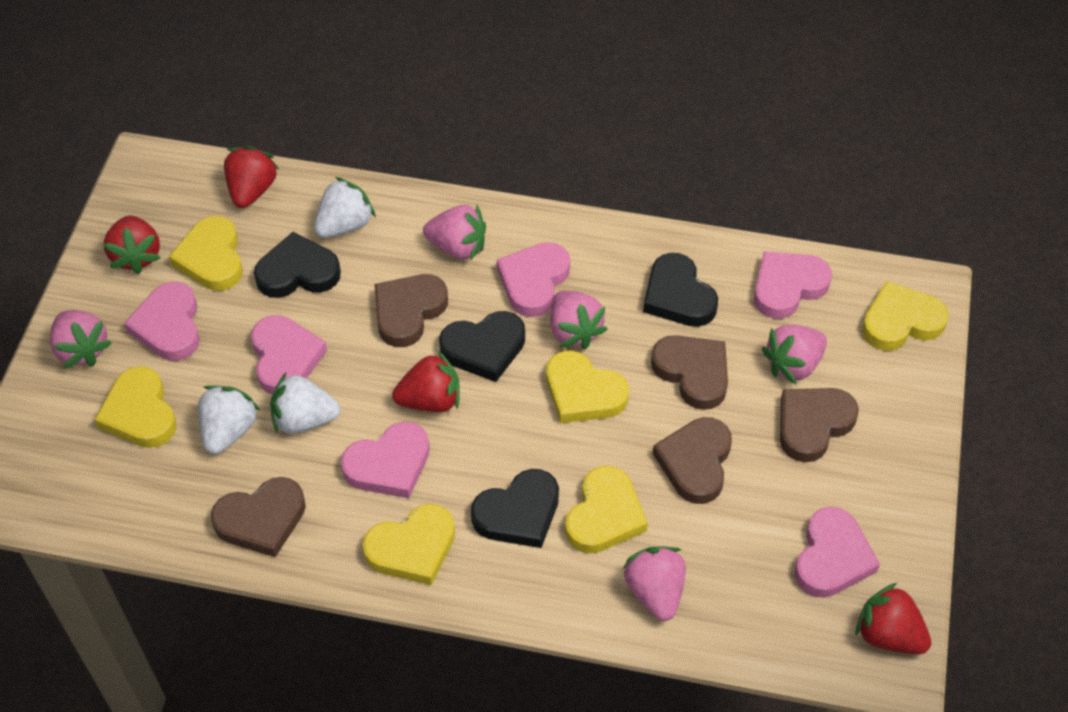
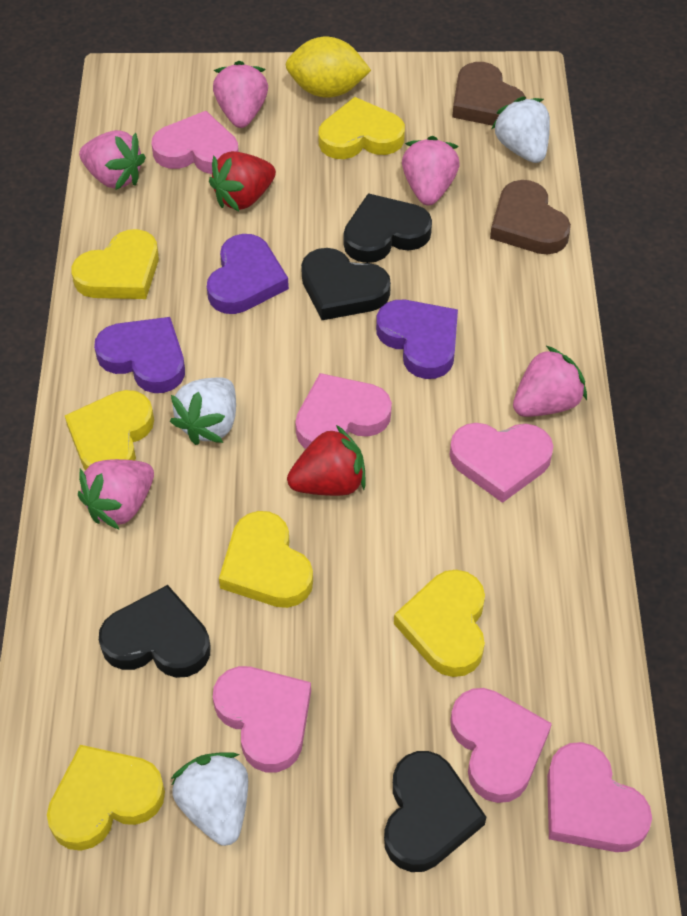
brown heart: 5 -> 2
purple heart: 0 -> 3
red strawberry: 4 -> 2
yellow lemon: 0 -> 1

